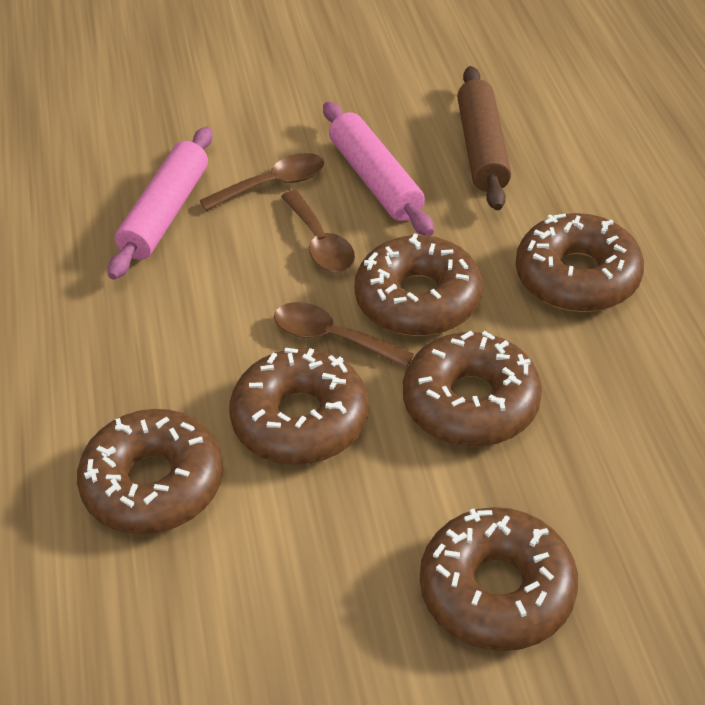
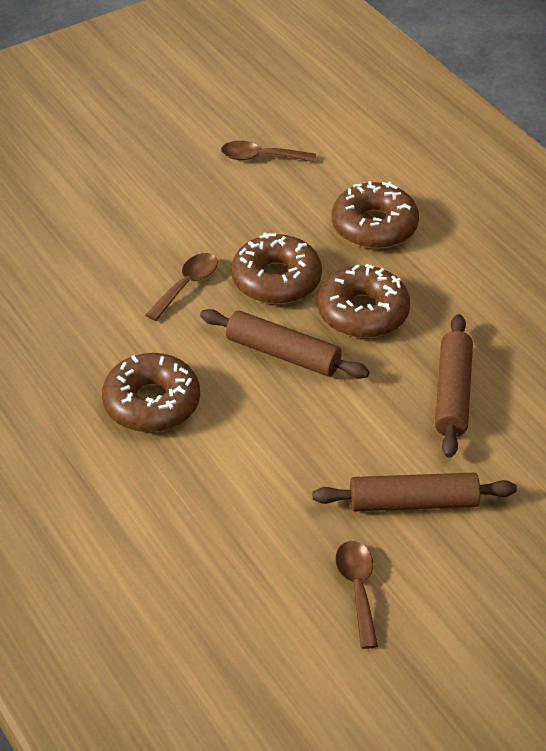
brown donut: 6 -> 4
brown rolling pin: 1 -> 3
pink rolling pin: 2 -> 0

